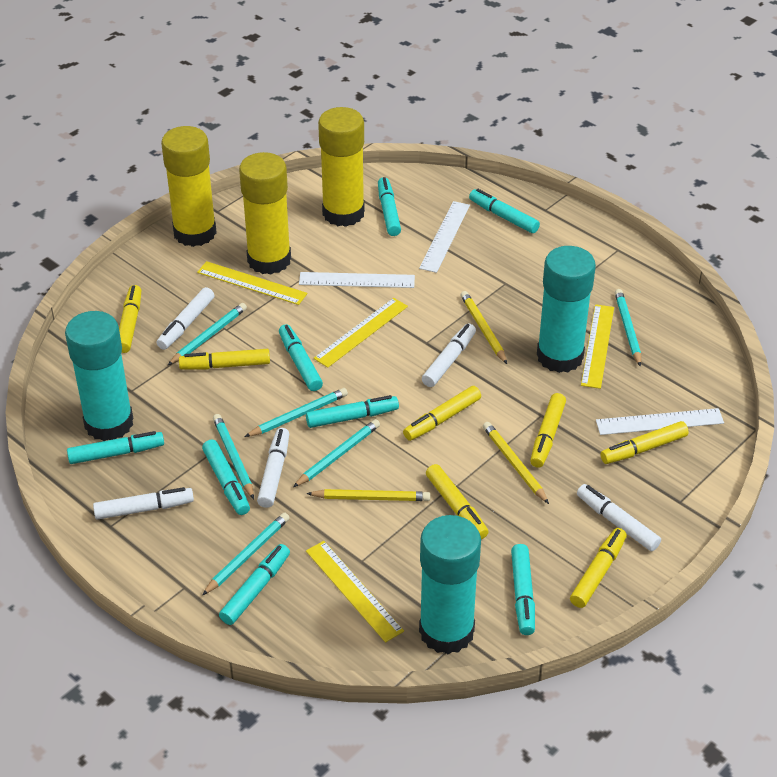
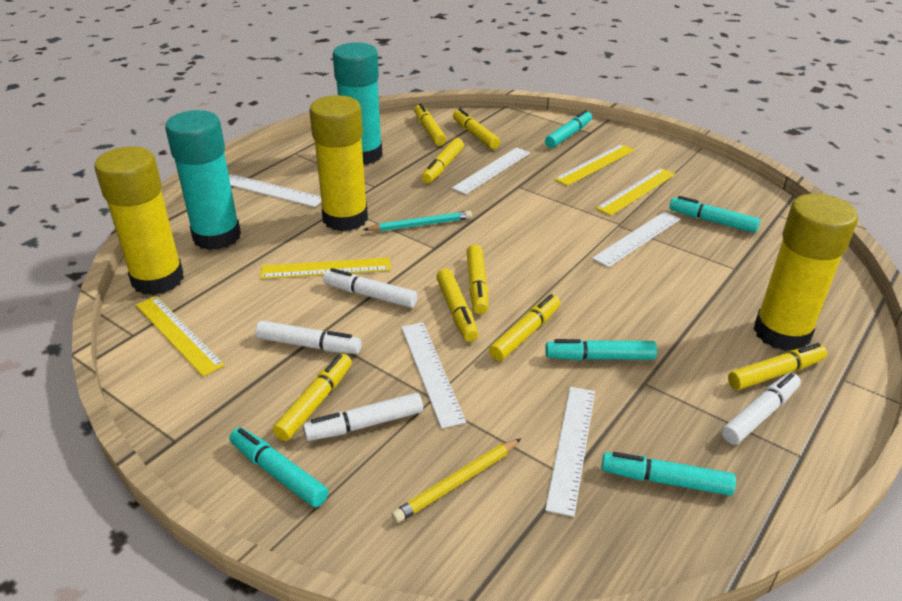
turquoise glue stick: 3 -> 2
turquoise marker: 8 -> 5
turquoise pencil: 6 -> 1
white marker: 5 -> 4
white ruler: 3 -> 5
yellow marker: 7 -> 8
yellow pencil: 3 -> 1

